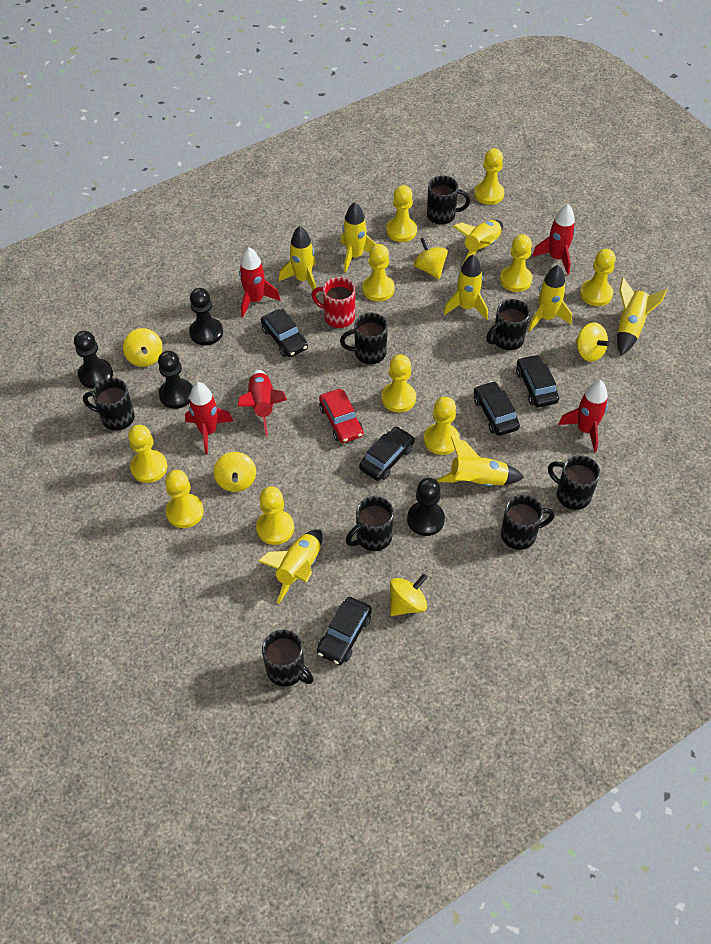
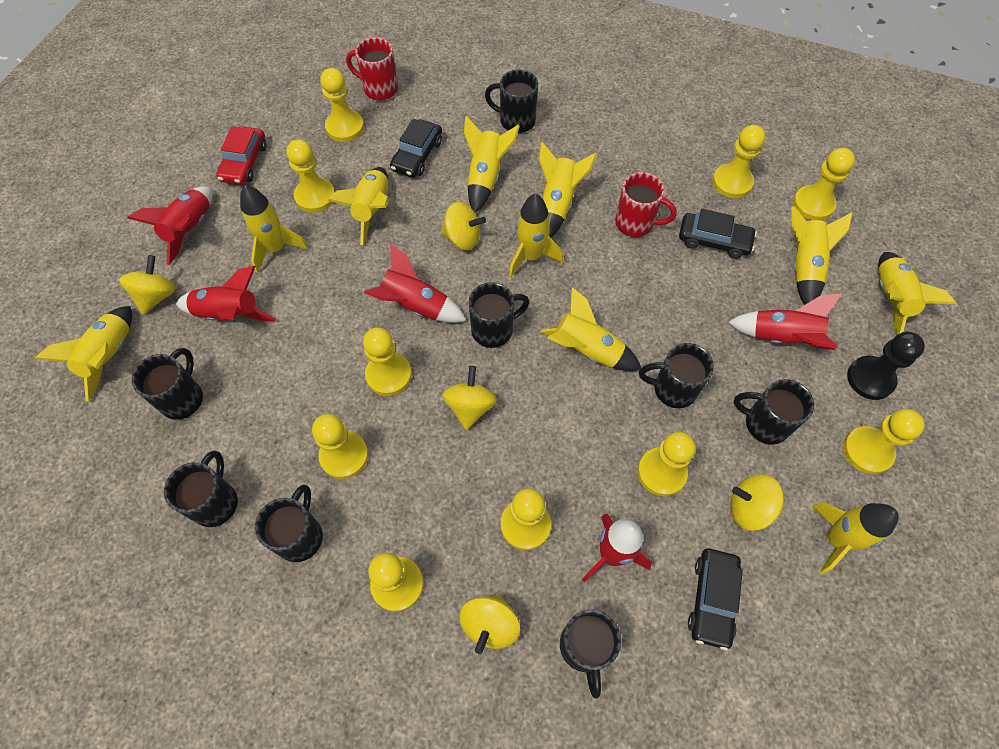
black car: 5 -> 3
black pawn: 4 -> 1
red mug: 1 -> 2
yellow rocket: 8 -> 10

